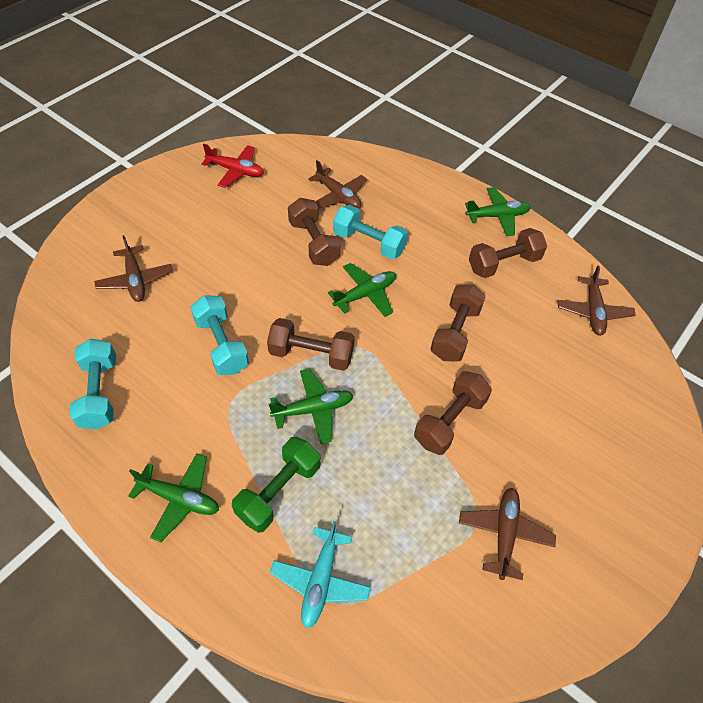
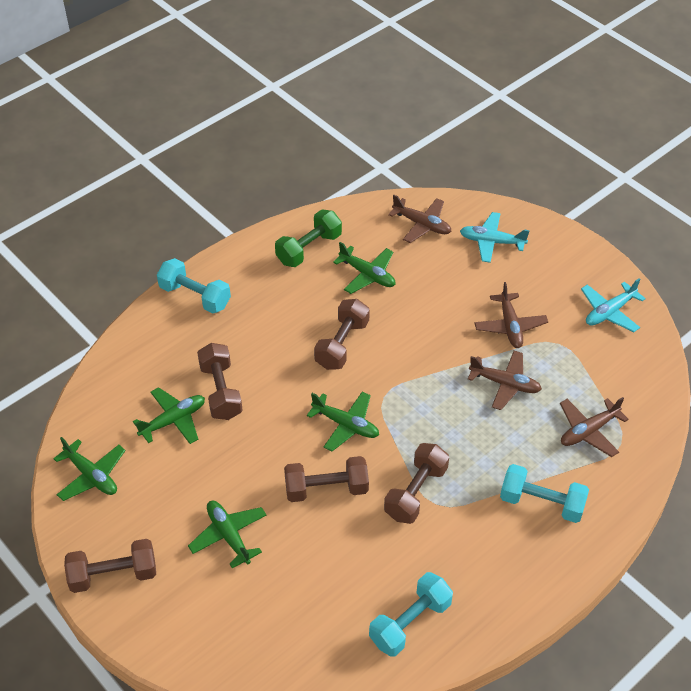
green plane: 4 -> 5
red plane: 1 -> 0
turquoise plane: 1 -> 2

